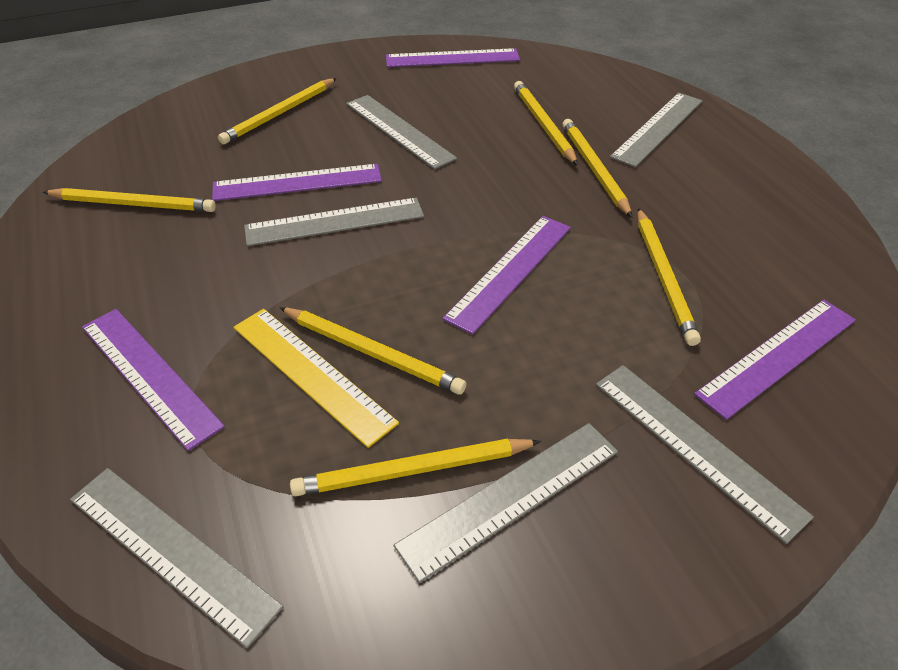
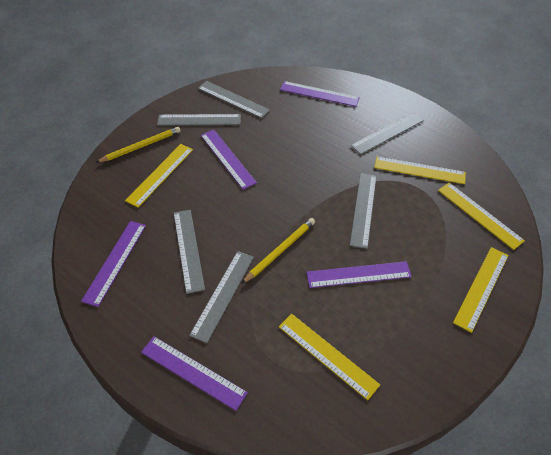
yellow pencil: 7 -> 2
yellow ruler: 1 -> 5

